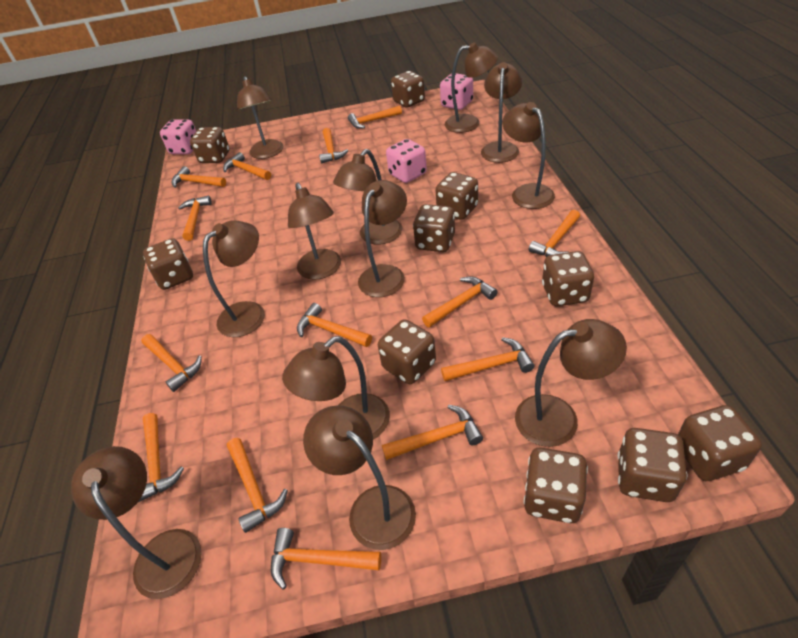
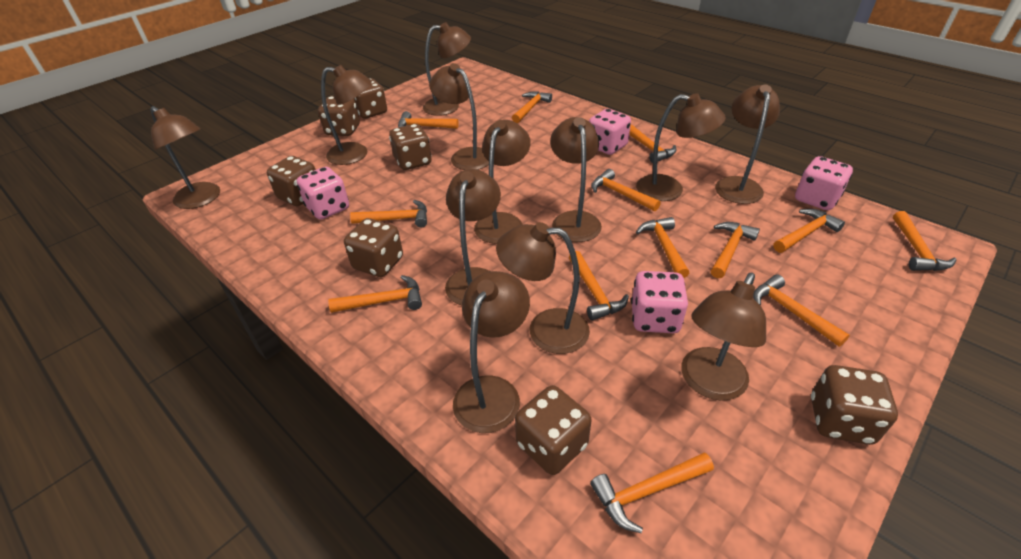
brown dice: 10 -> 7
orange hammer: 14 -> 13
pink dice: 3 -> 4

